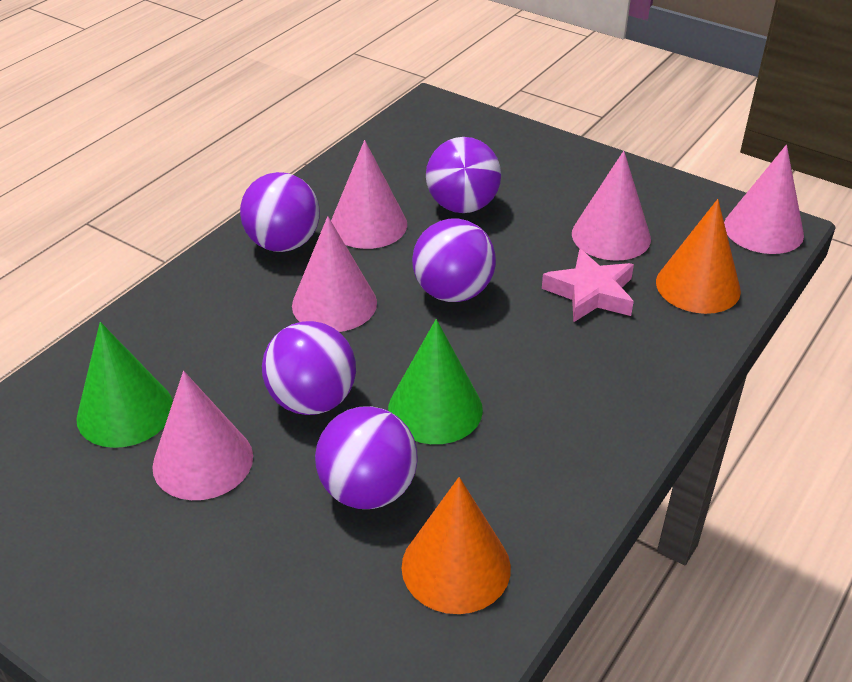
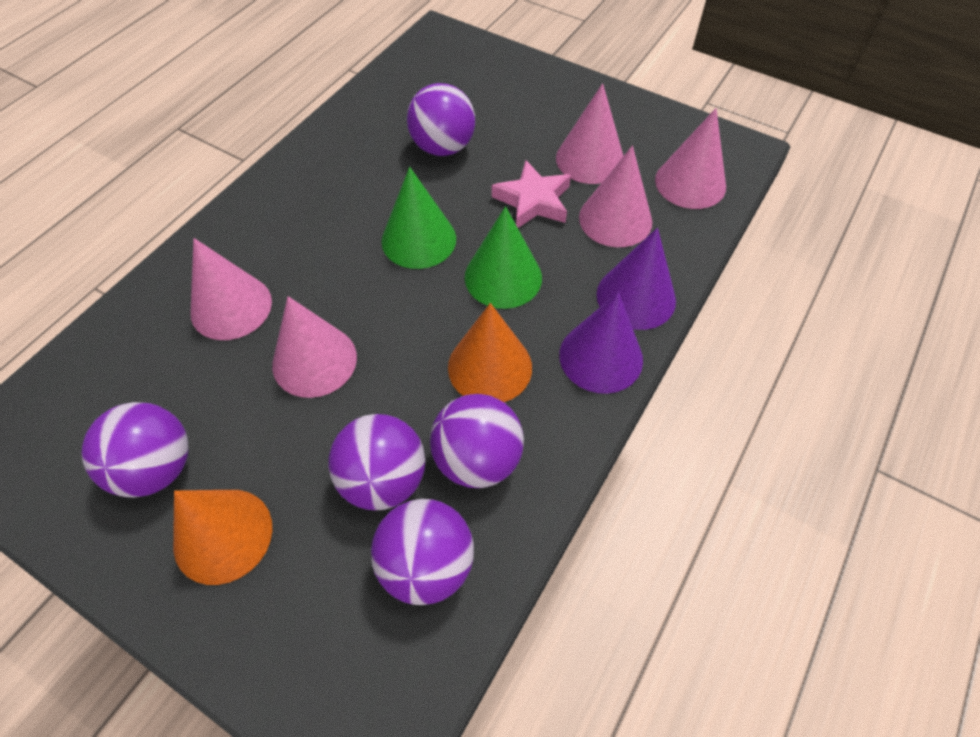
purple cone: 0 -> 2

